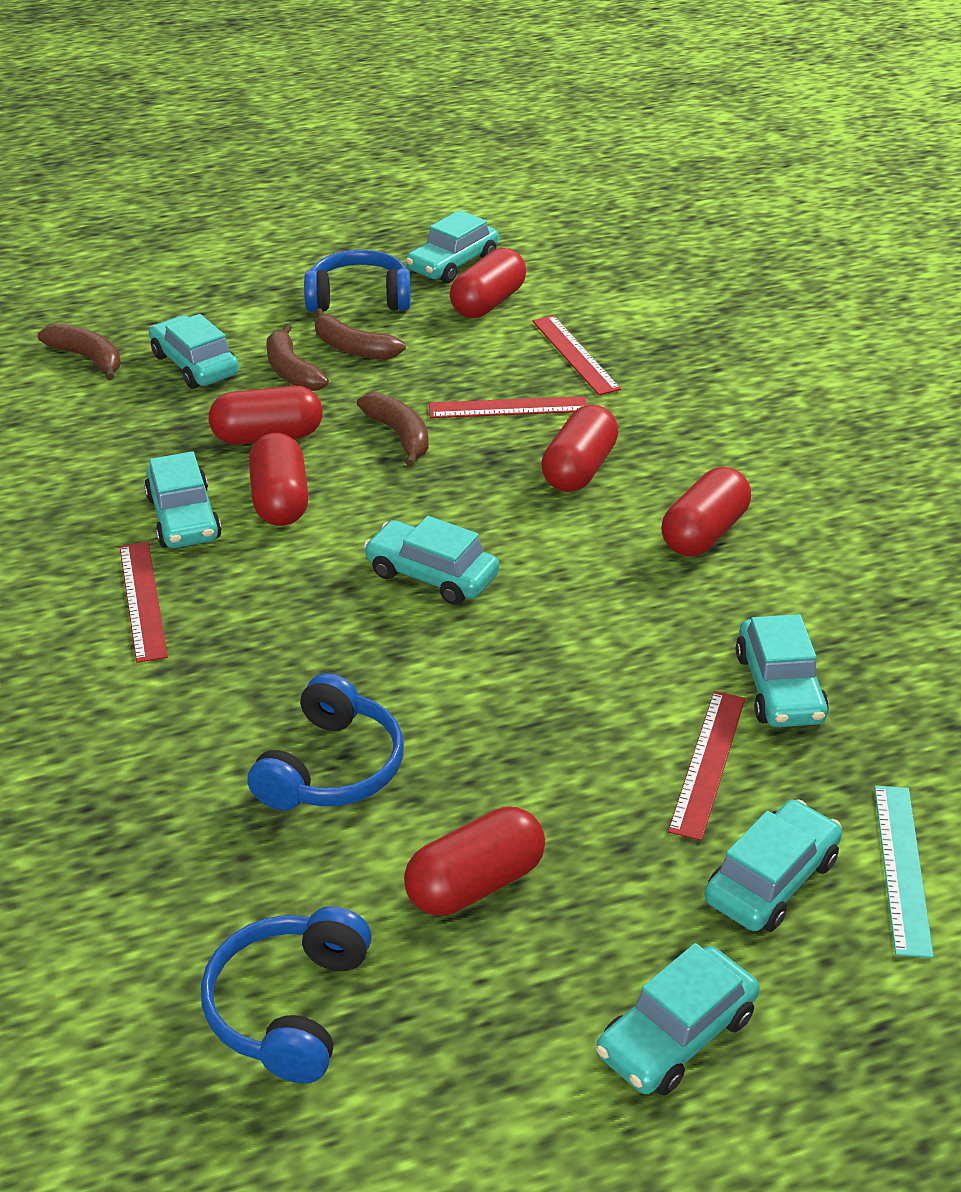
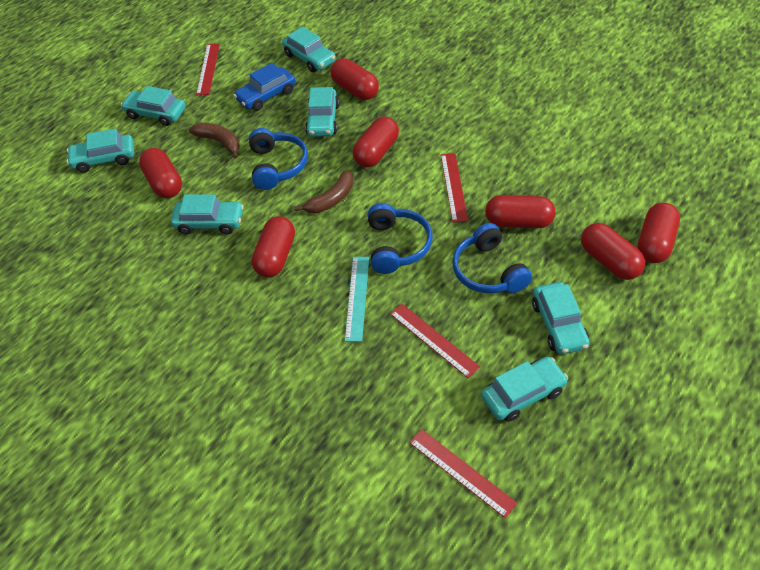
blue car: 0 -> 1
brown banana: 4 -> 2
red capsule: 6 -> 7

